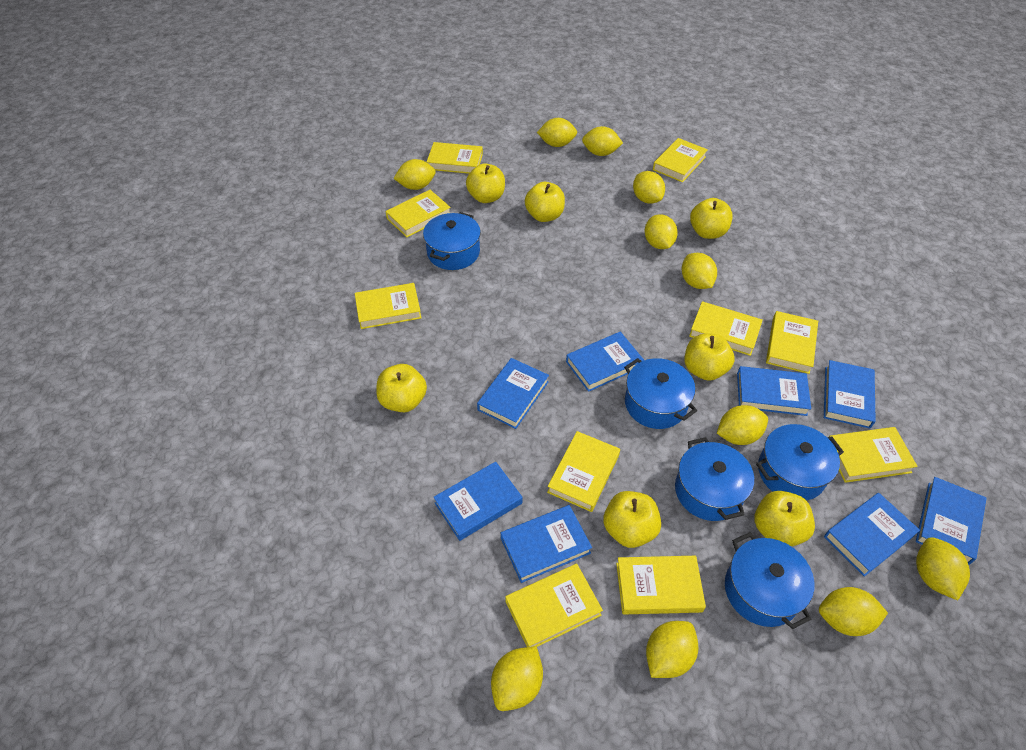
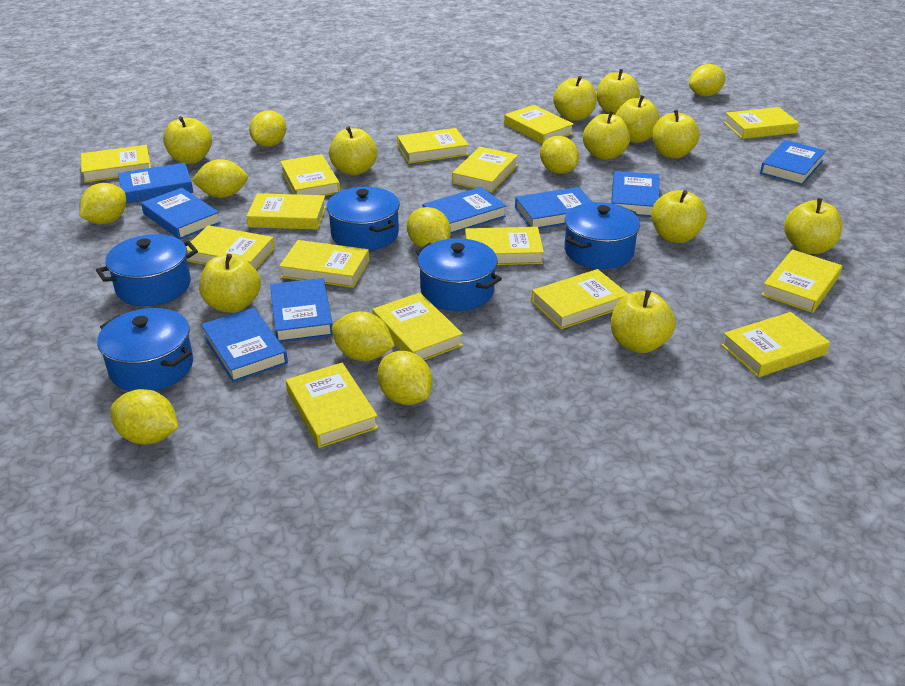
yellow apple: 7 -> 11
yellow book: 10 -> 15
yellow lemon: 11 -> 9

